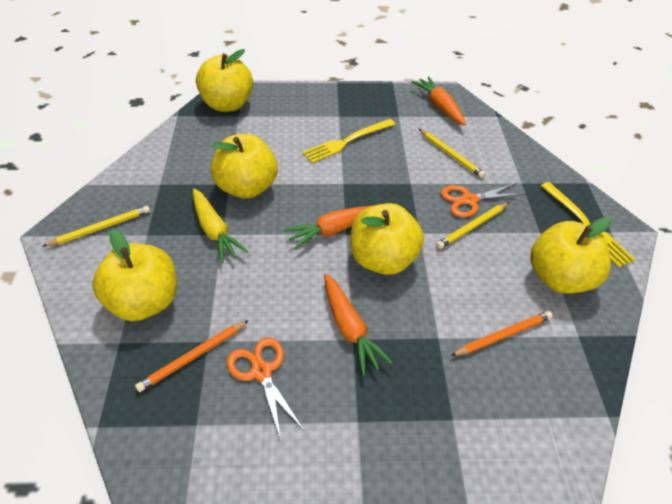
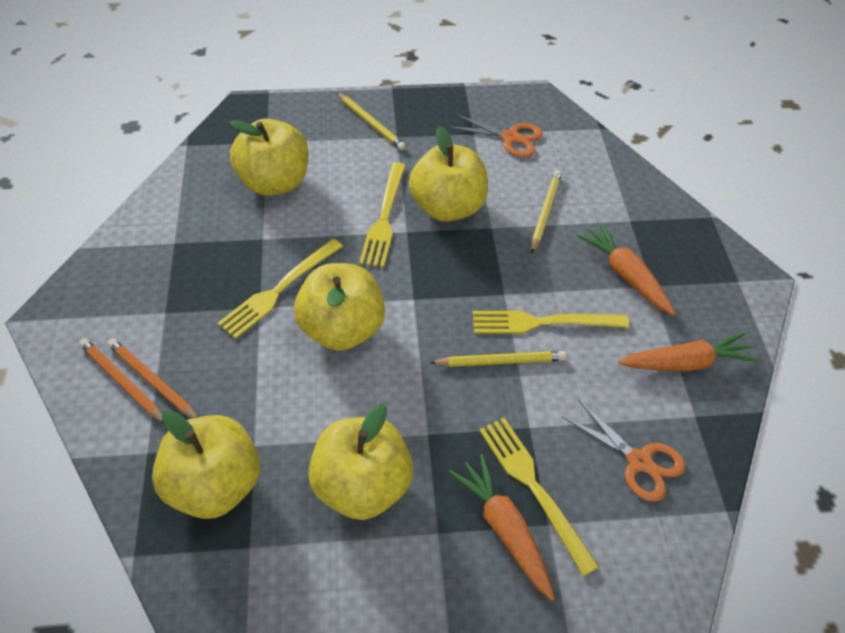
yellow carrot: 1 -> 0
yellow fork: 2 -> 4

